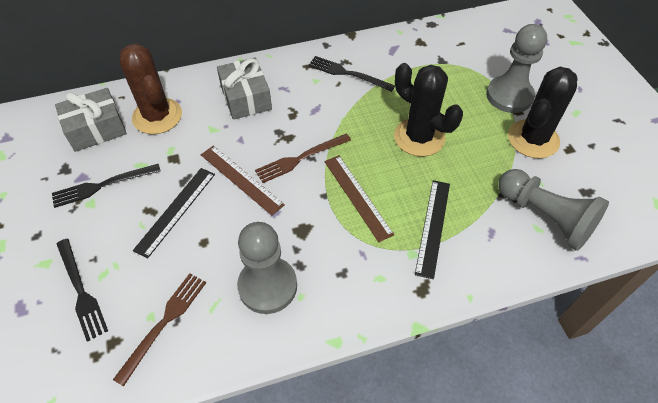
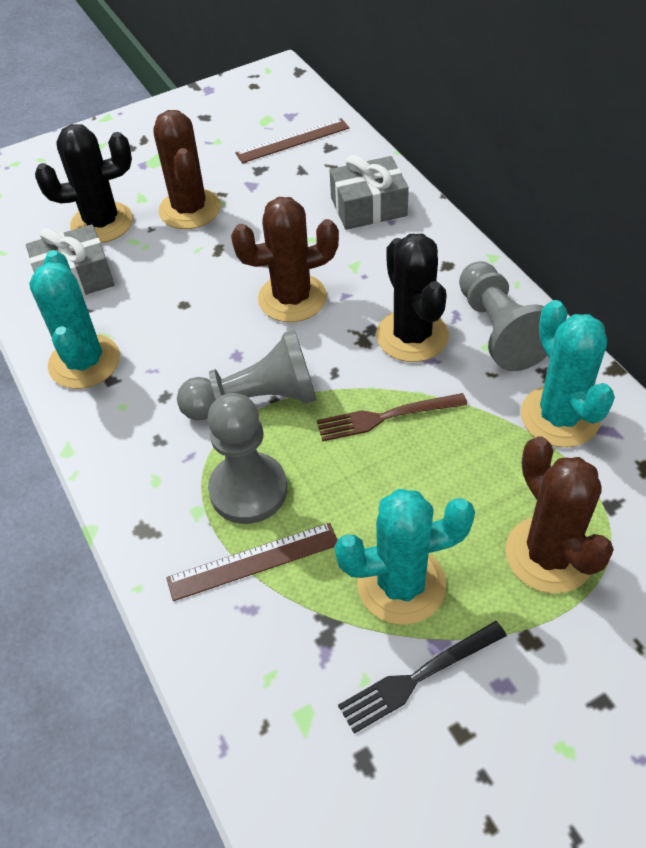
black fork: 3 -> 1
black ruler: 2 -> 0
brown cactus: 1 -> 3
brown fork: 2 -> 1
turquoise cactus: 0 -> 3

